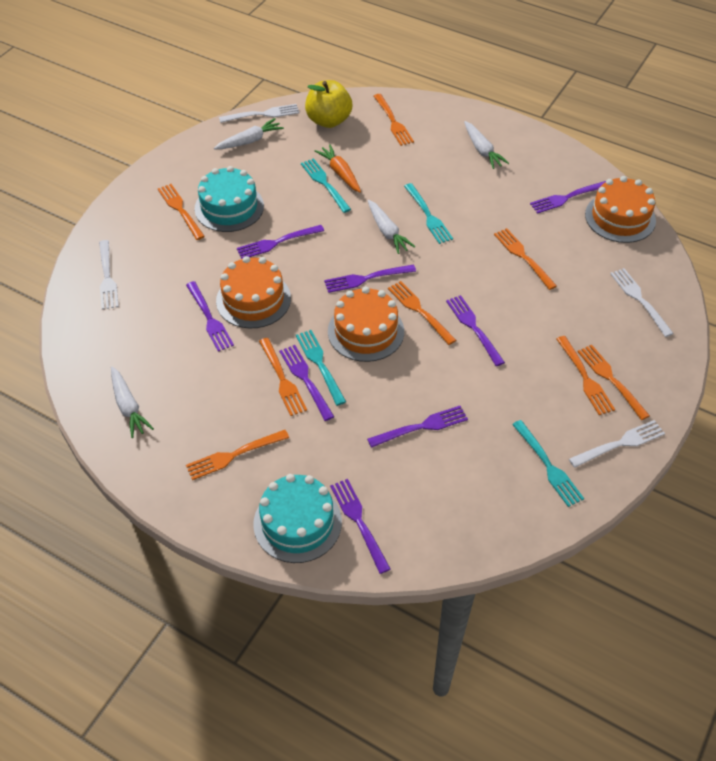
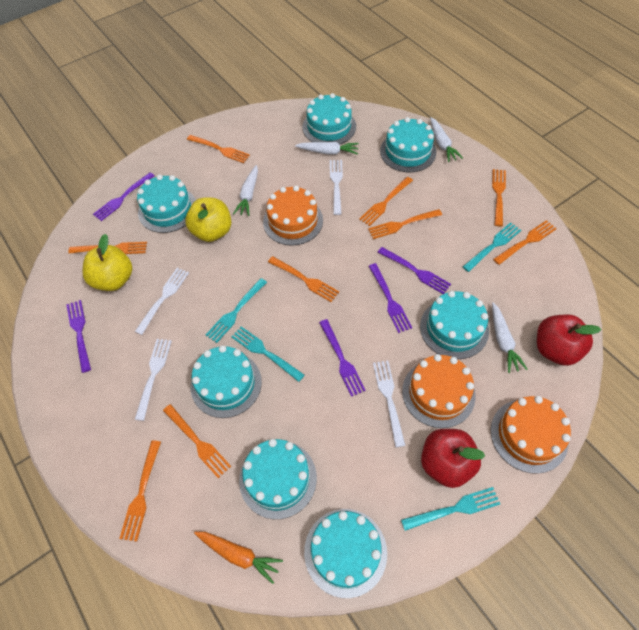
orange fork: 8 -> 9
purple fork: 8 -> 5
red apple: 0 -> 2
turquoise cake: 2 -> 7
yellow apple: 1 -> 2

